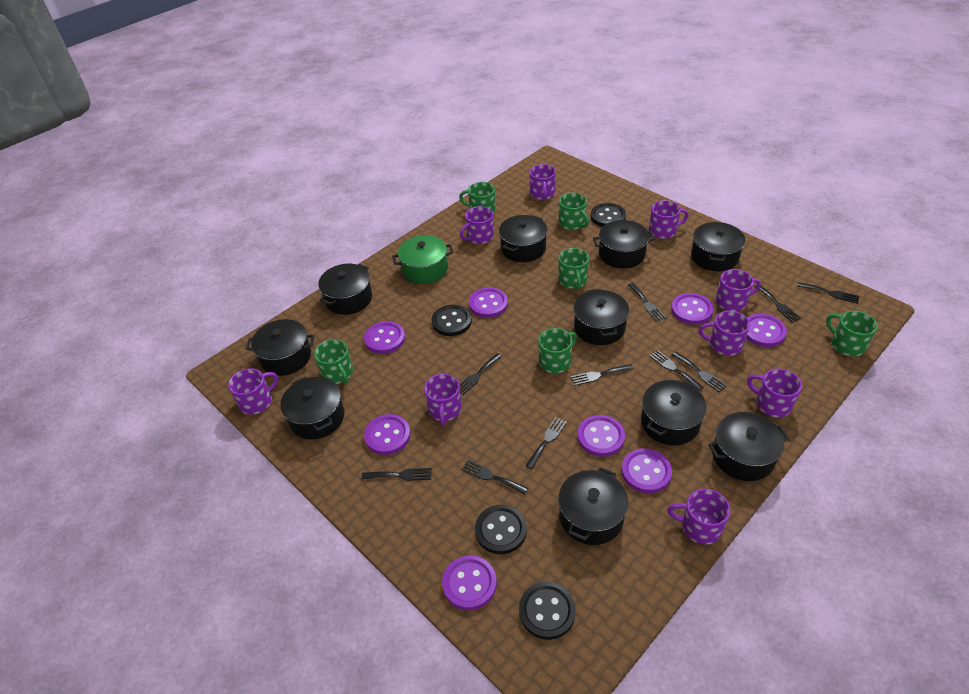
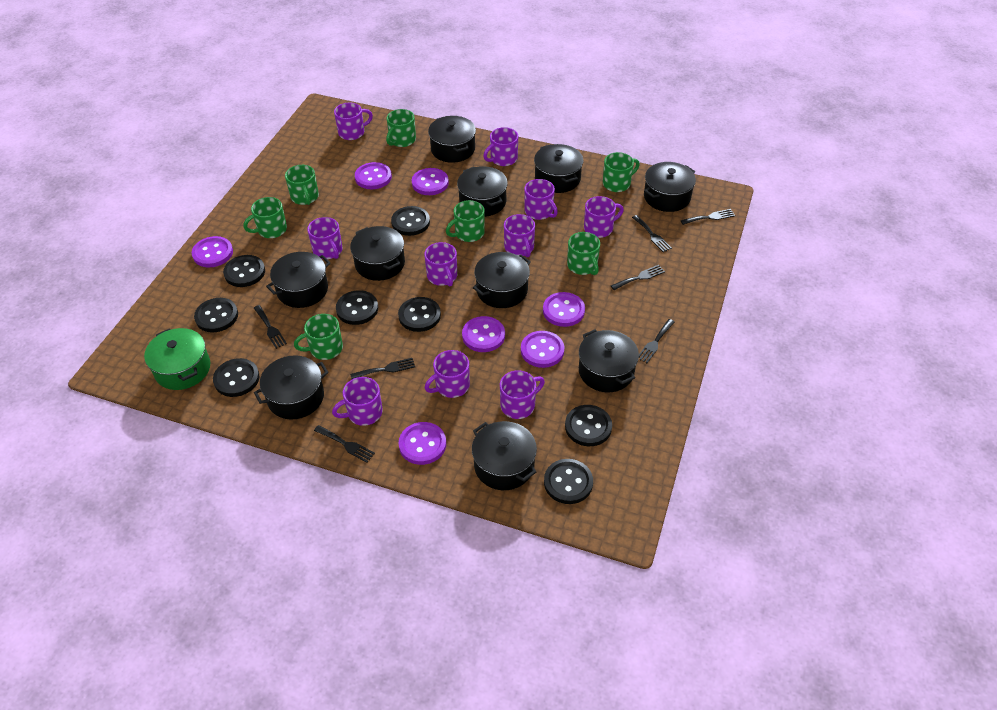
black button: 4 -> 8
black fork: 10 -> 7
green mug: 6 -> 7
purple button: 8 -> 7
purple mug: 9 -> 10

